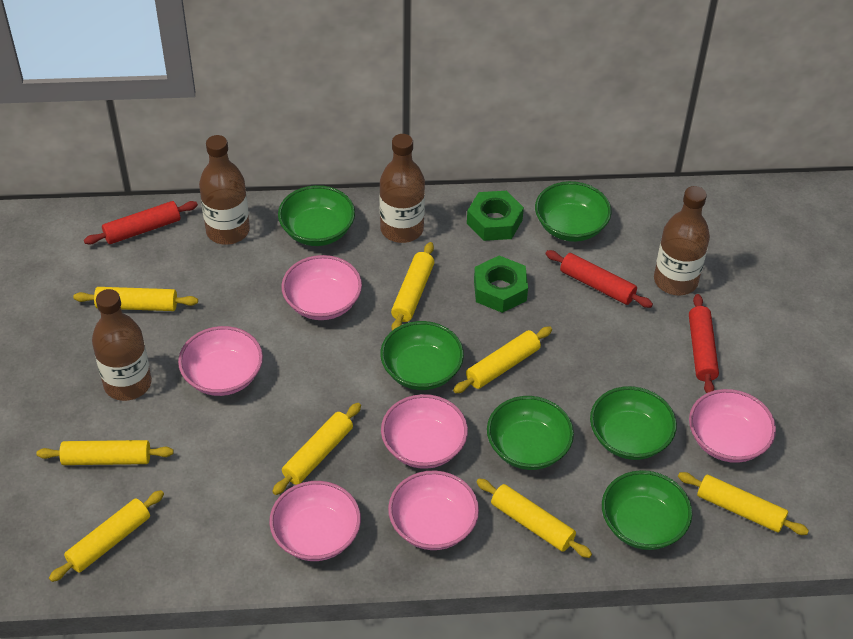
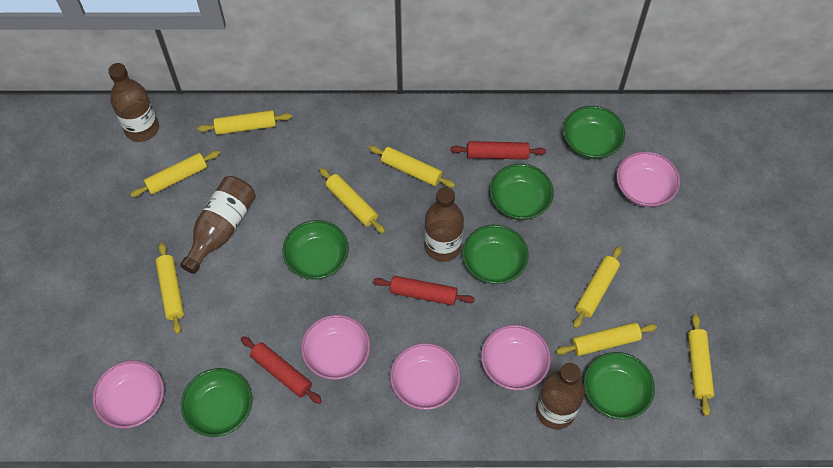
green nut: 2 -> 0
pink bowl: 6 -> 5

